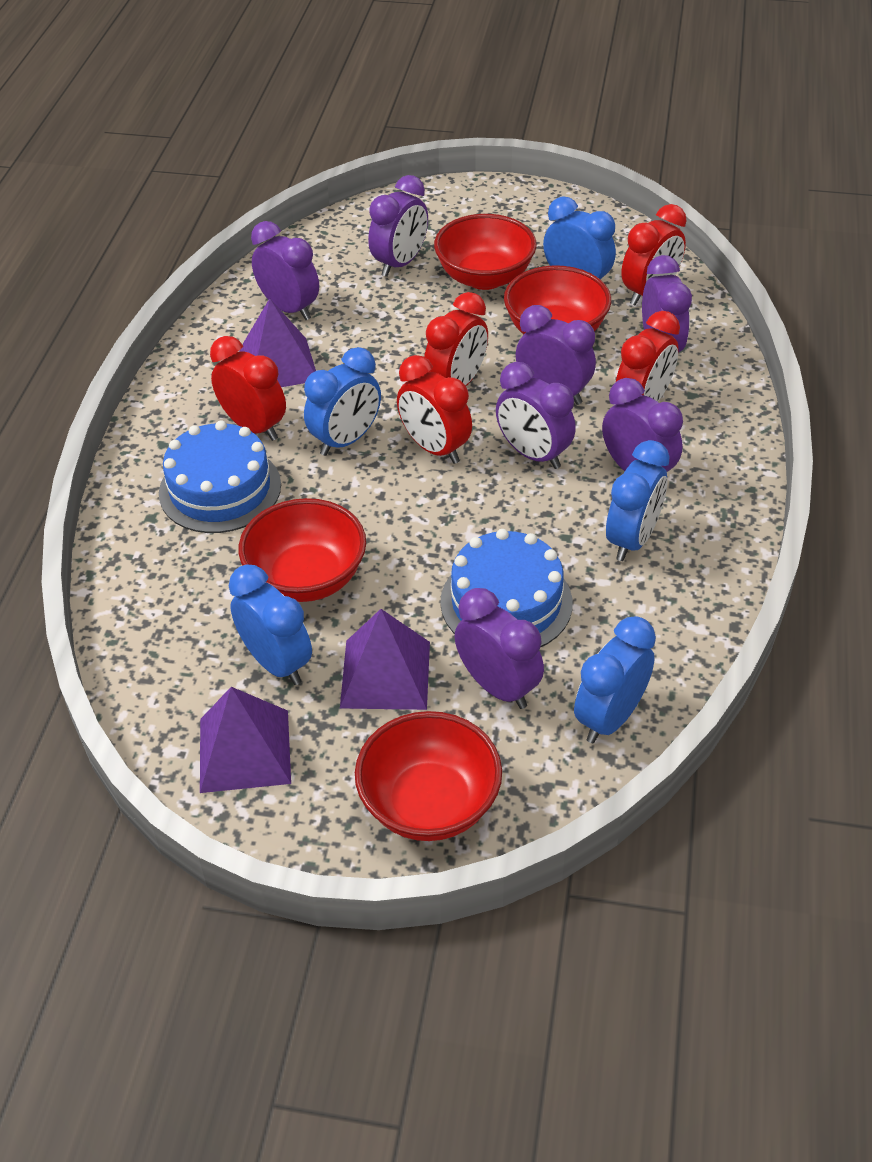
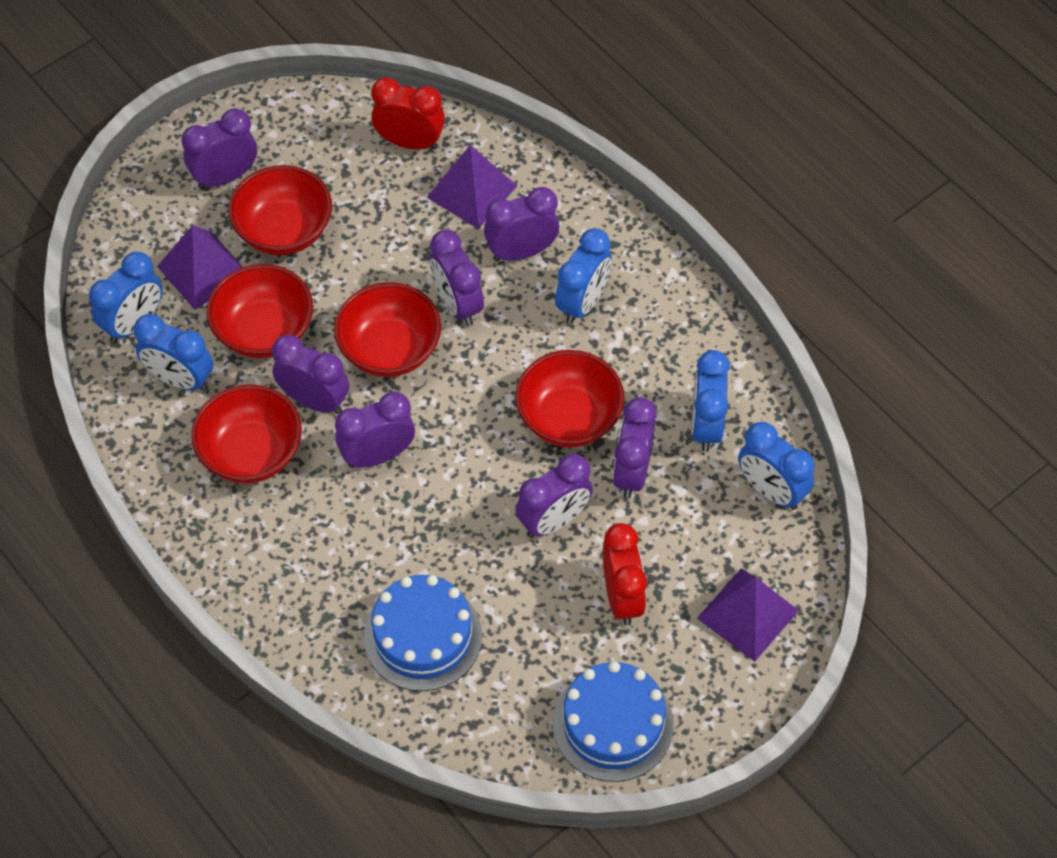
red bowl: 4 -> 5
red clock: 5 -> 2

